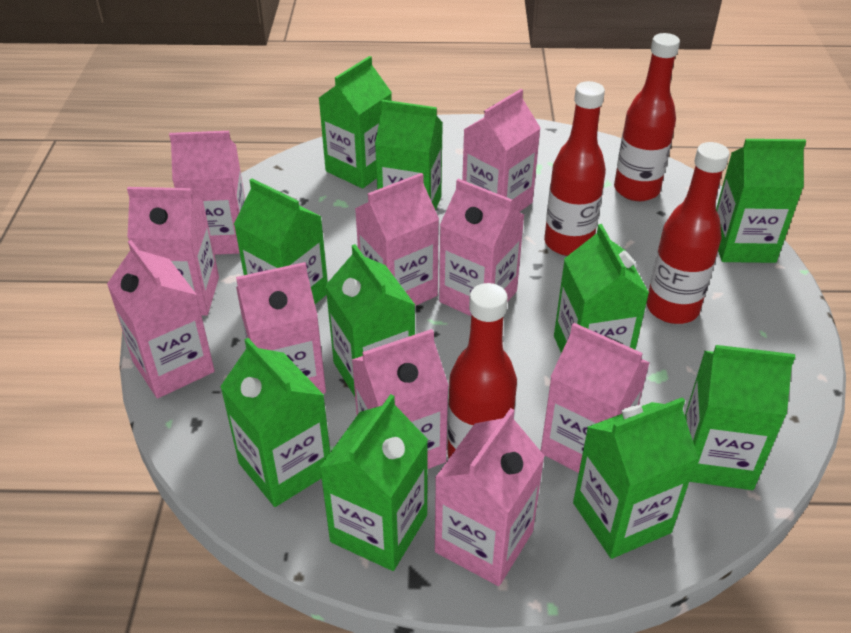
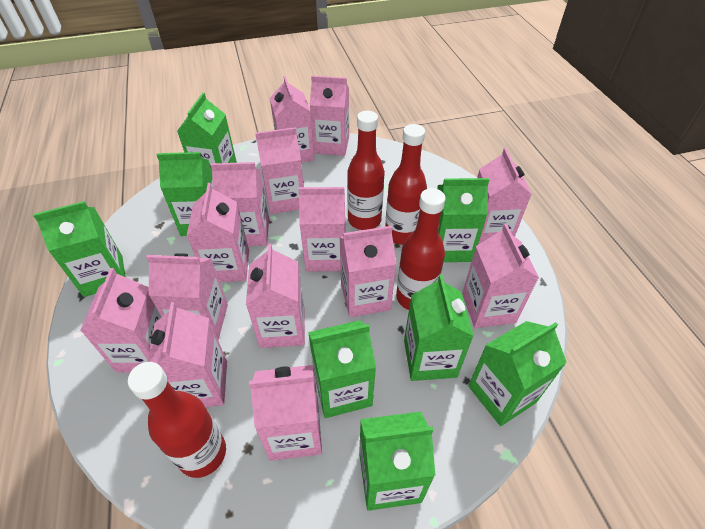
green carton: 10 -> 8
pink carton: 10 -> 14

